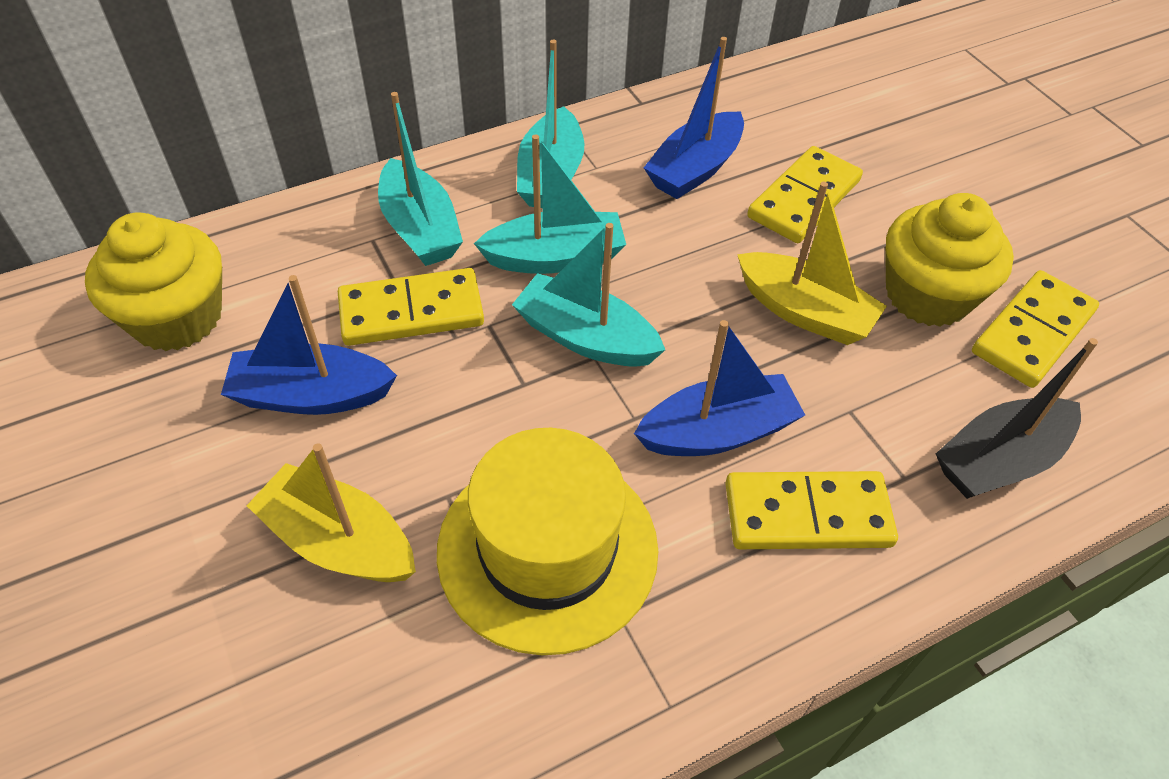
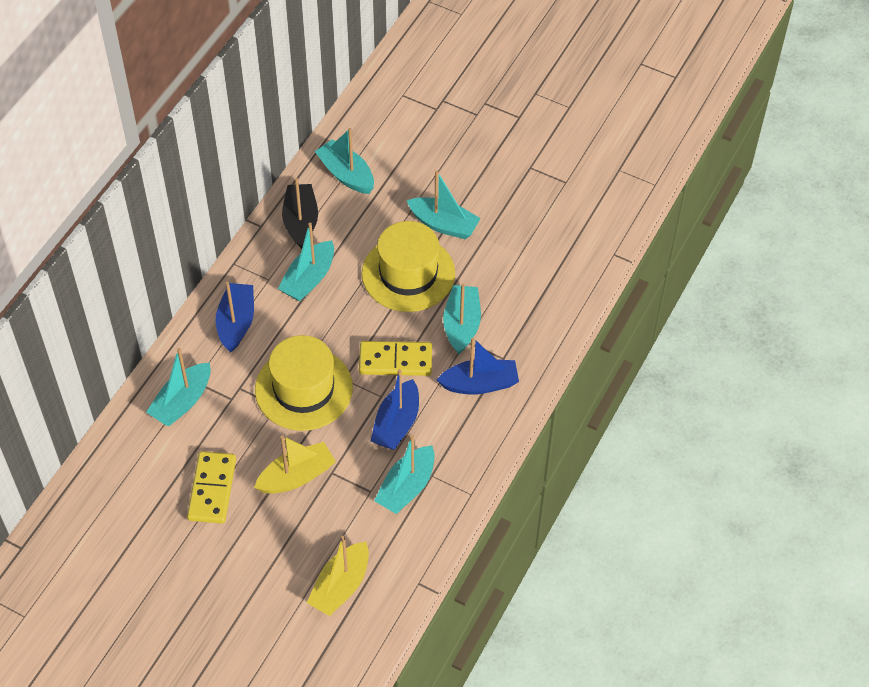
turquoise boat: 4 -> 6
yellow cupcake: 2 -> 0
yellow domino: 4 -> 2
yellow hat: 1 -> 2

